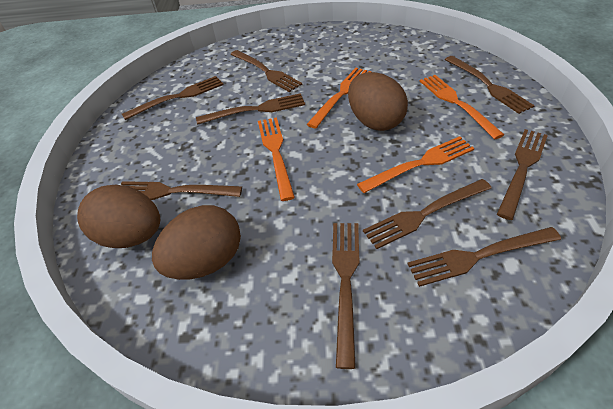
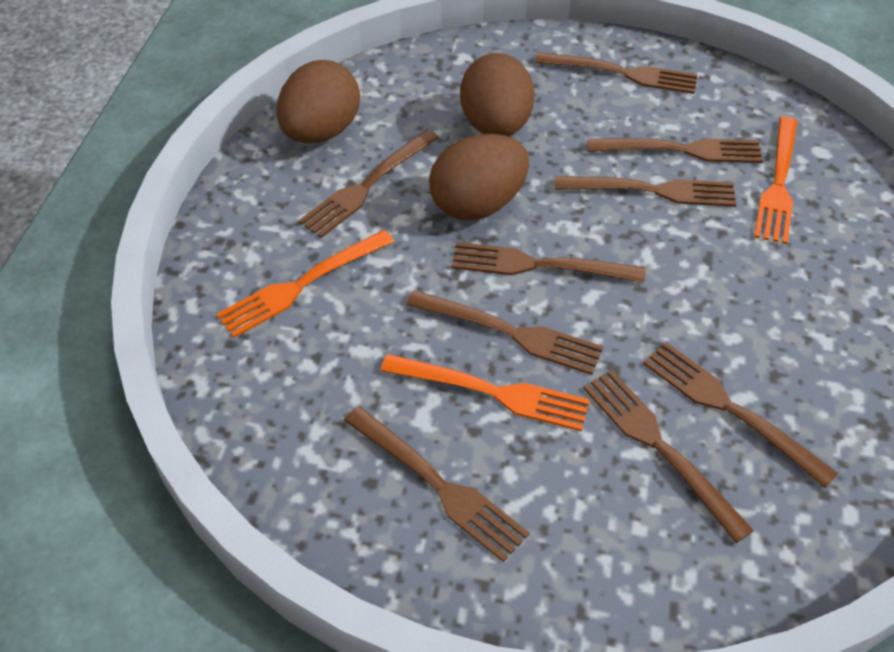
orange fork: 4 -> 3

